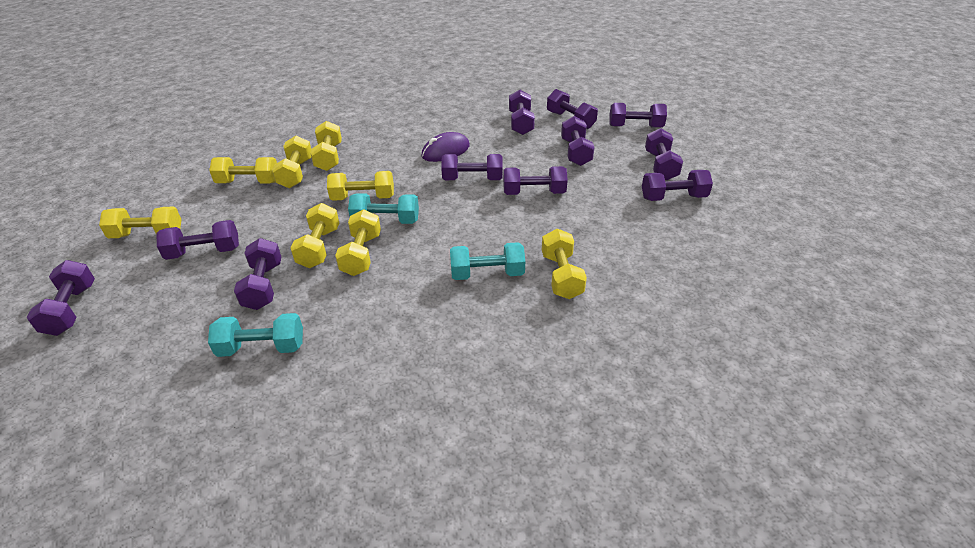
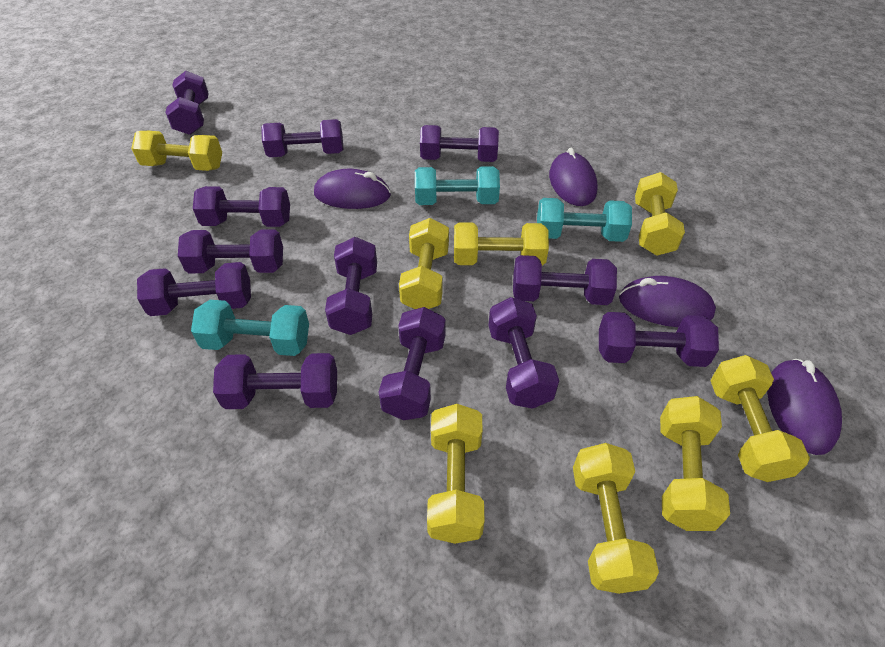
purple dumbbell: 11 -> 12
purple mouse: 1 -> 4

